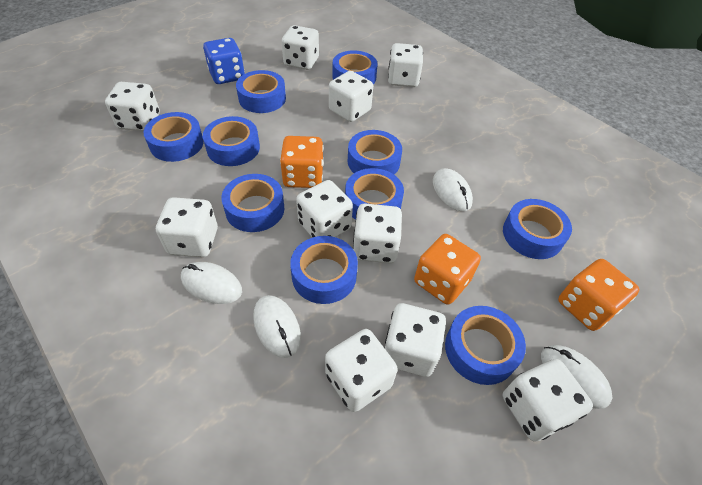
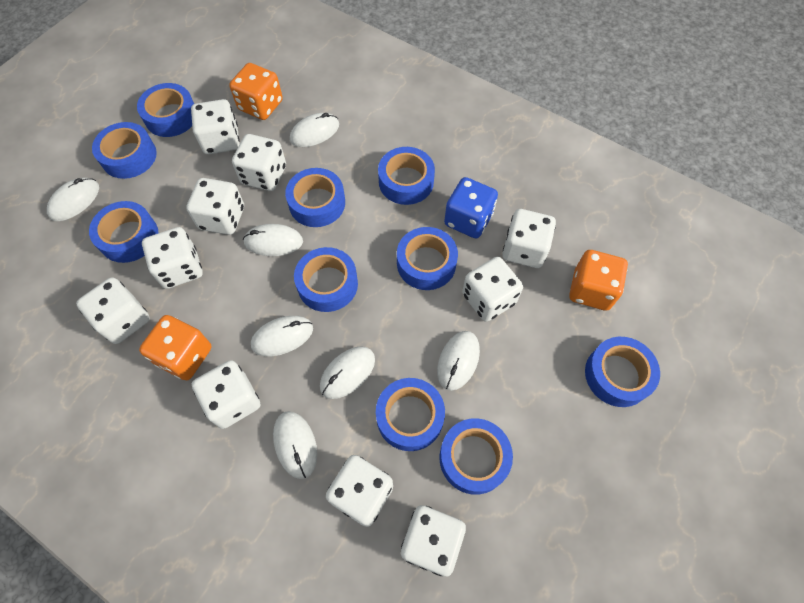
white mouse: 4 -> 7

